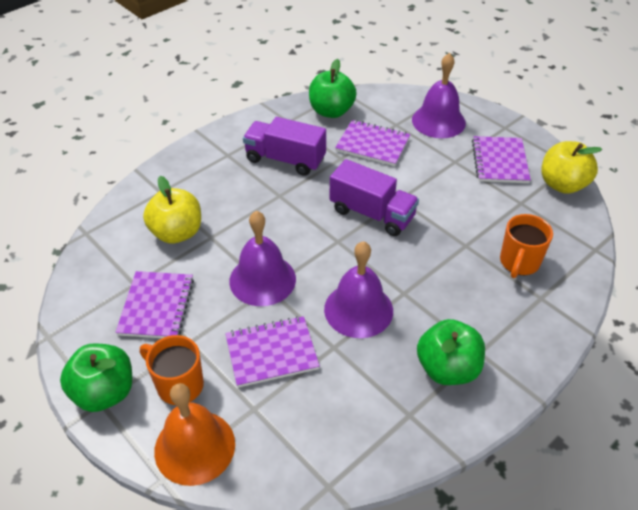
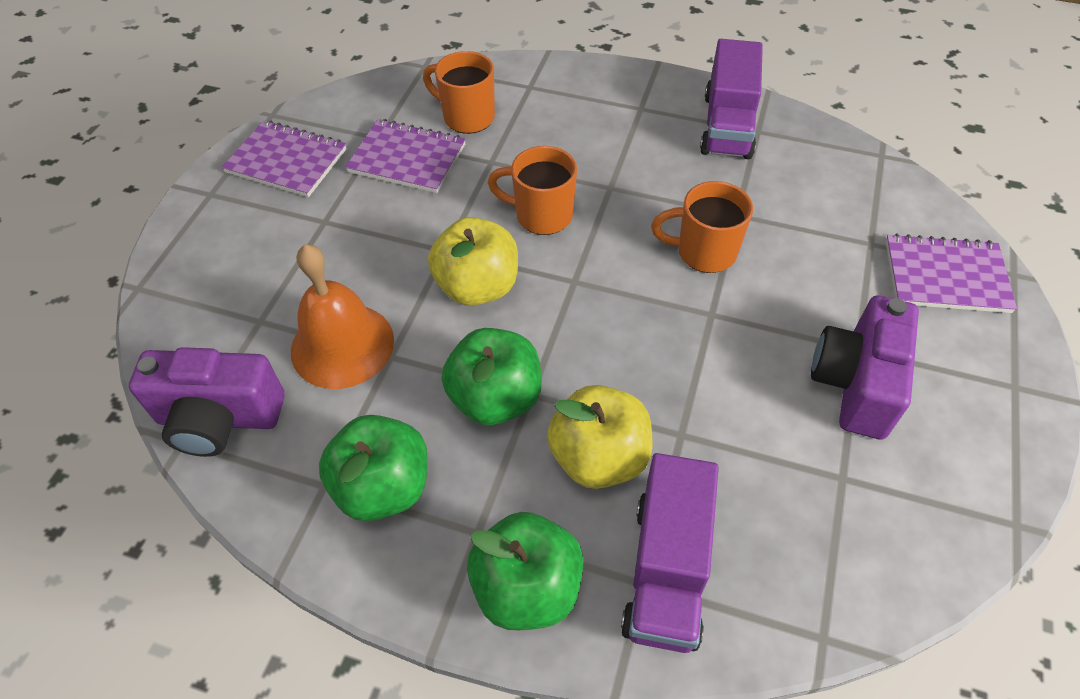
orange mug: 2 -> 3
purple bell: 3 -> 0
purple camera: 0 -> 2
purple notebook: 4 -> 3

